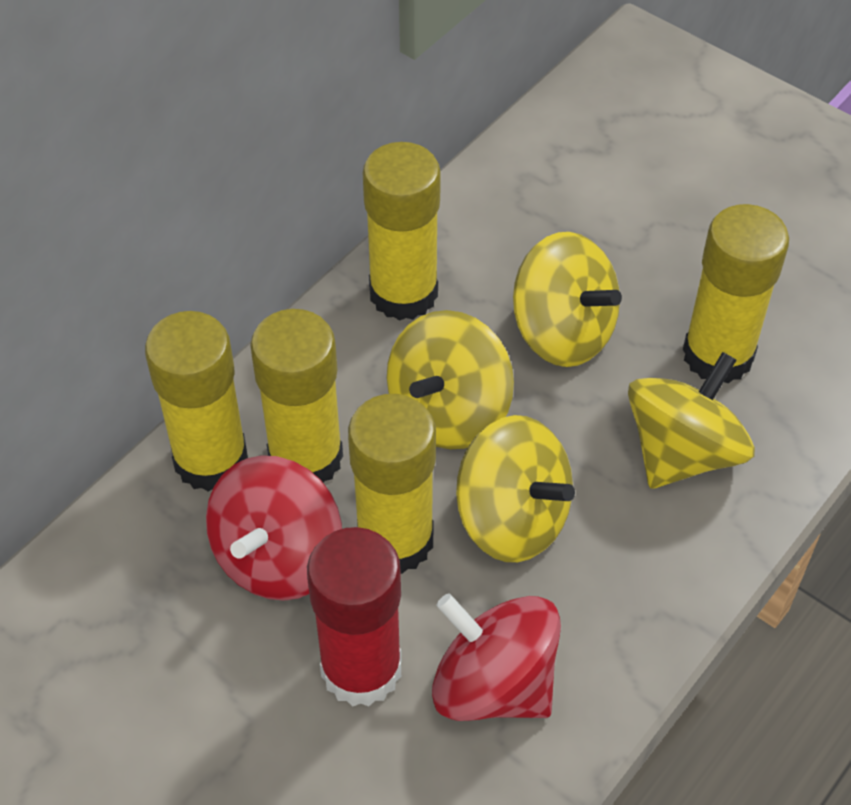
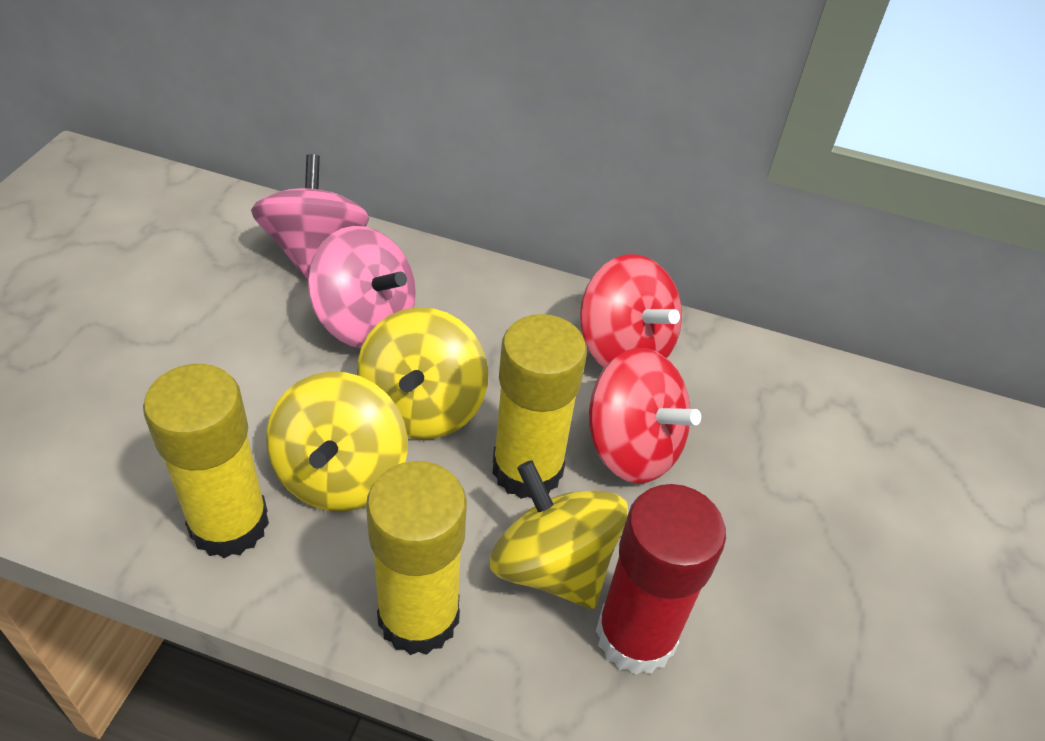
pink spinning top: 0 -> 2
yellow glue stick: 5 -> 3
yellow spinning top: 4 -> 3

